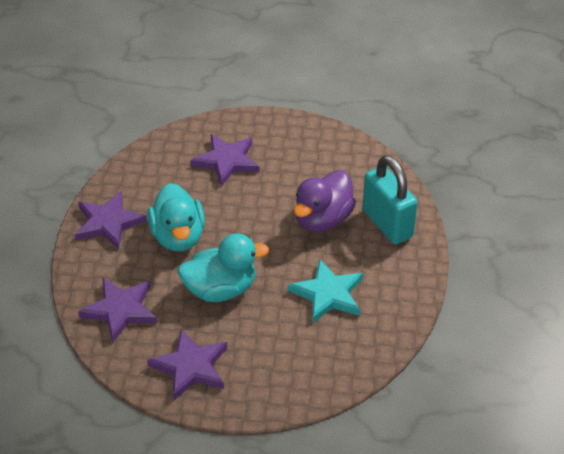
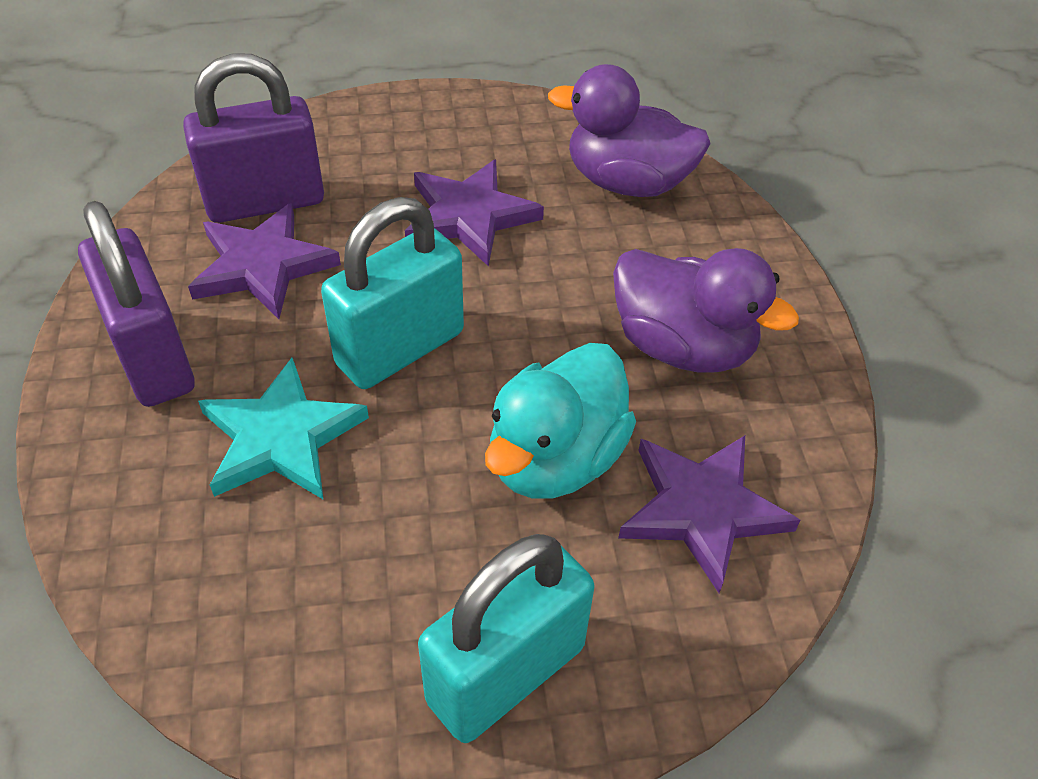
purple duck: 1 -> 2
purple padlock: 0 -> 2
purple star: 4 -> 3
turquoise duck: 2 -> 1
turquoise padlock: 1 -> 2

